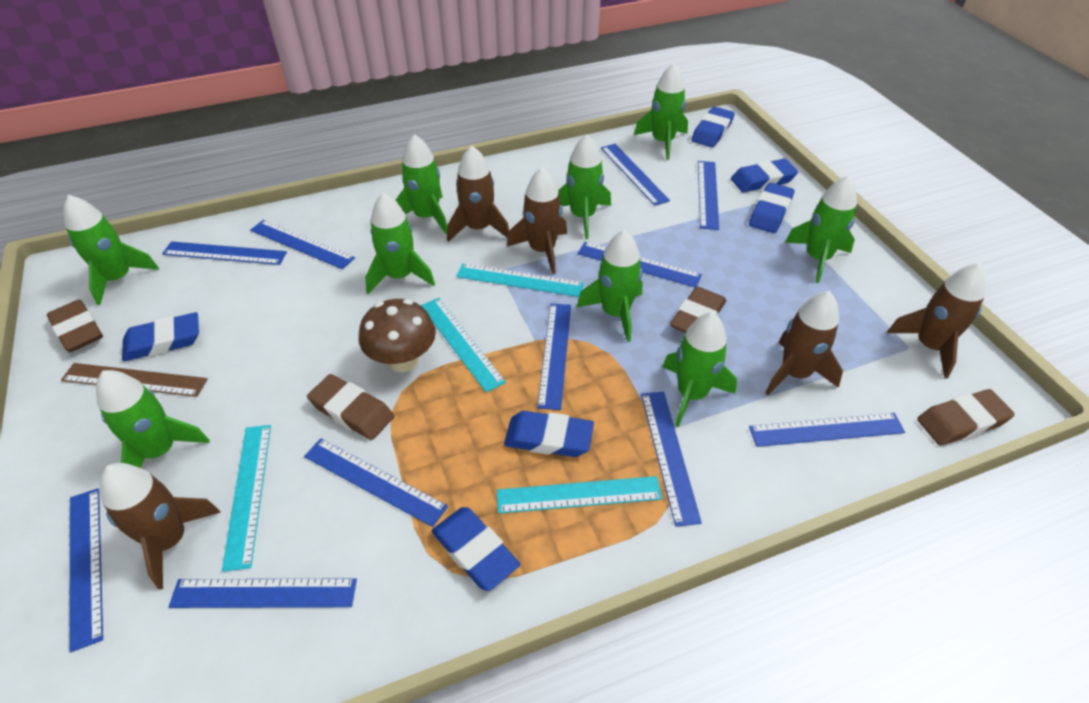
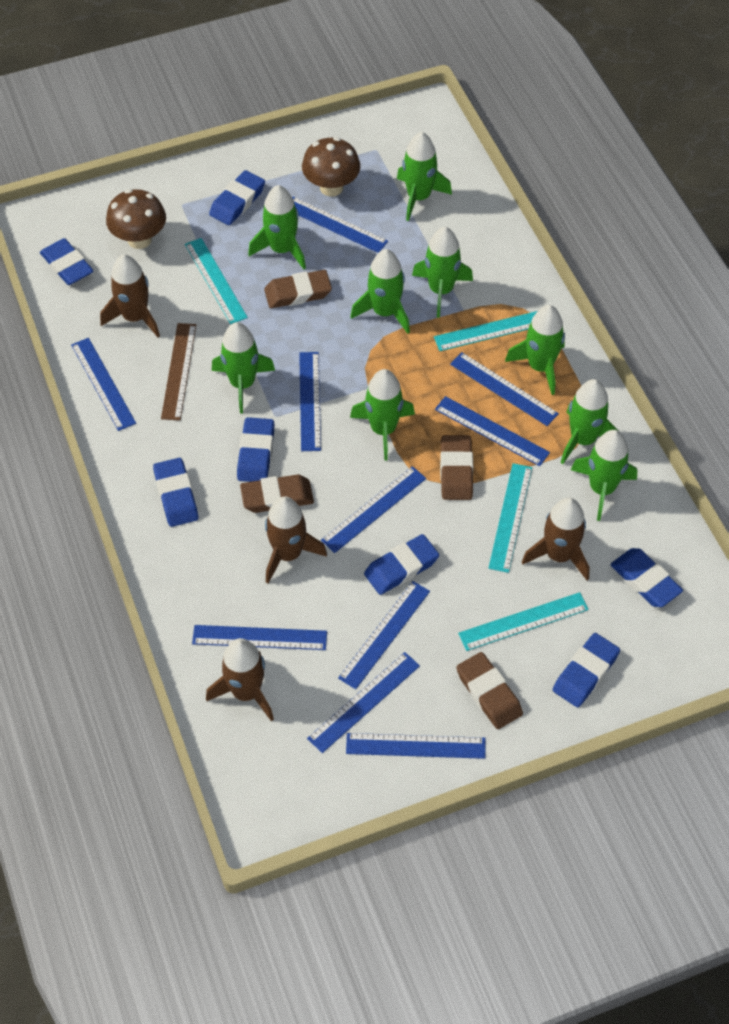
blue eraser: 6 -> 7
blue ruler: 11 -> 10
brown mushroom: 1 -> 2
brown rocket: 5 -> 4

